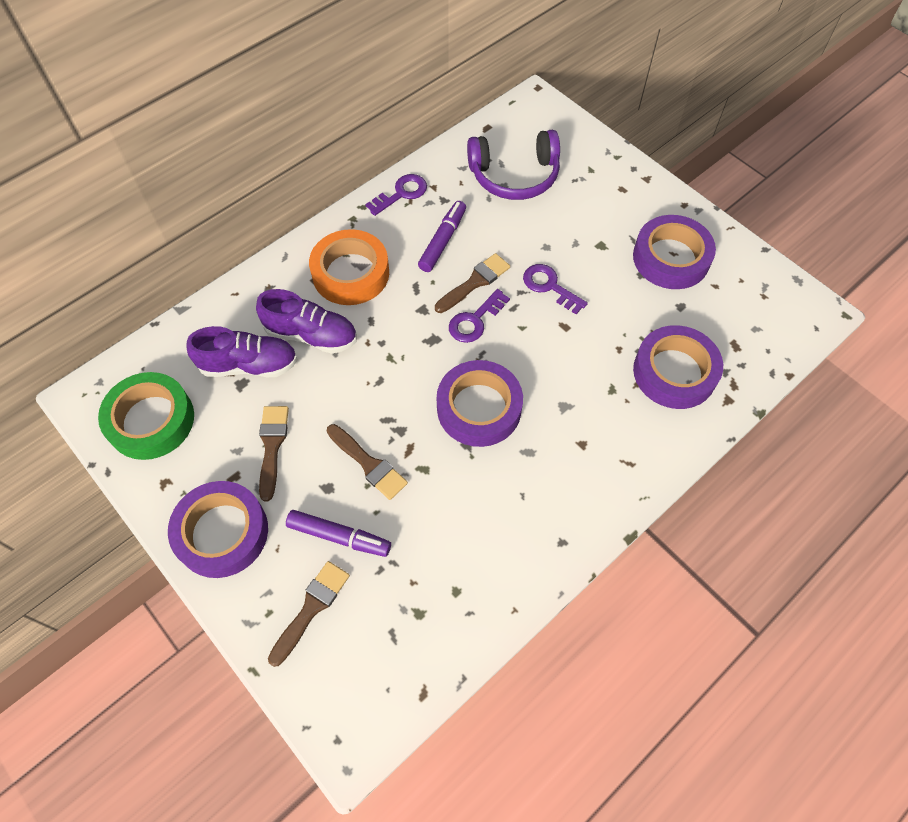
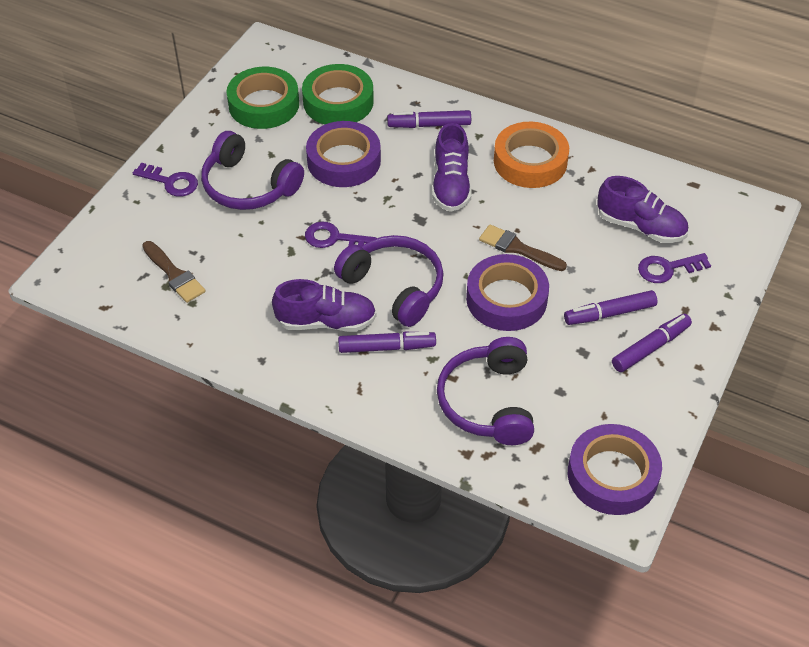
brown brush: 4 -> 2
green tape: 1 -> 2
purple headphones: 1 -> 3
purple marker: 2 -> 4
purple shoe: 2 -> 3
purple tape: 4 -> 3

